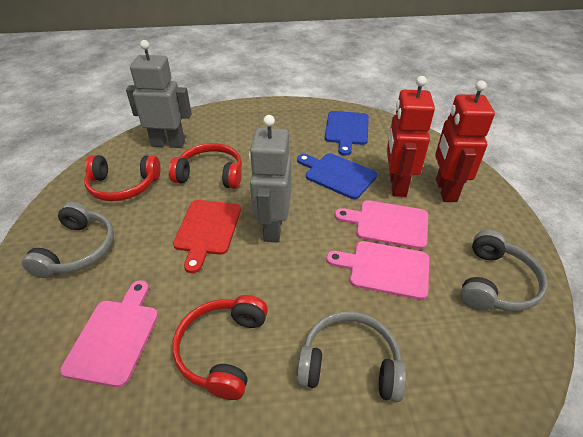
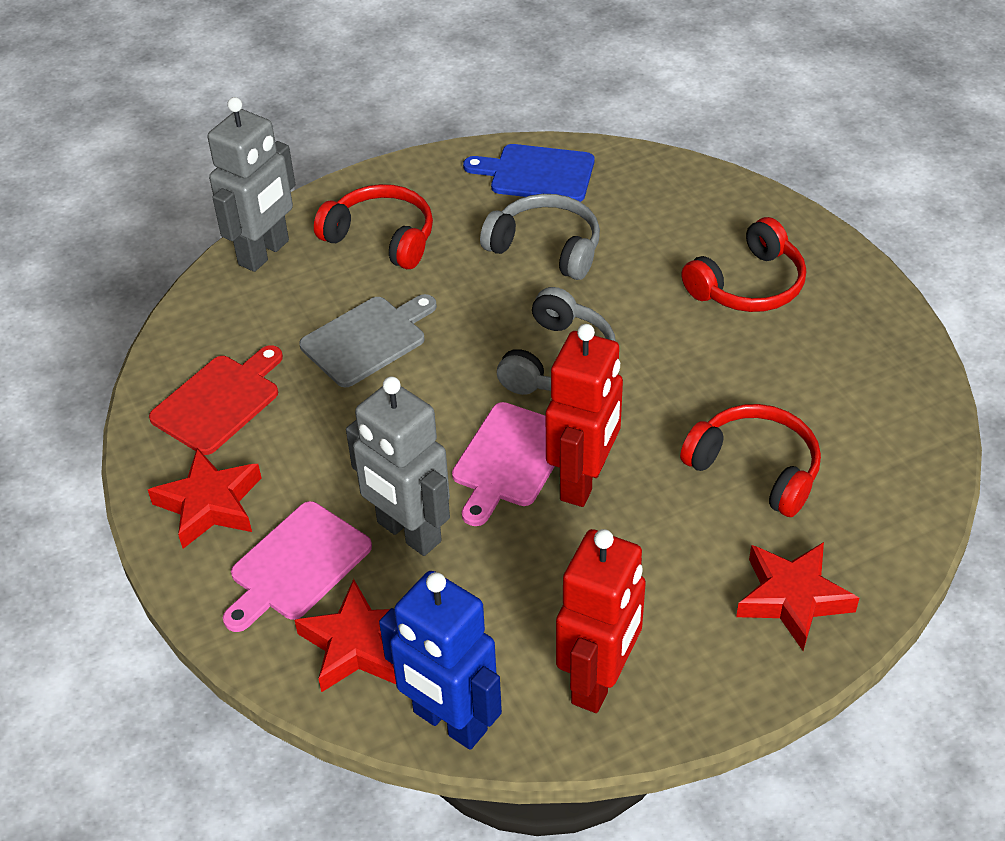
blue cutting board: 2 -> 1
blue robot: 0 -> 1
grey cutting board: 0 -> 1
grey headphones: 3 -> 2
pink cutting board: 3 -> 2
red star: 0 -> 3

